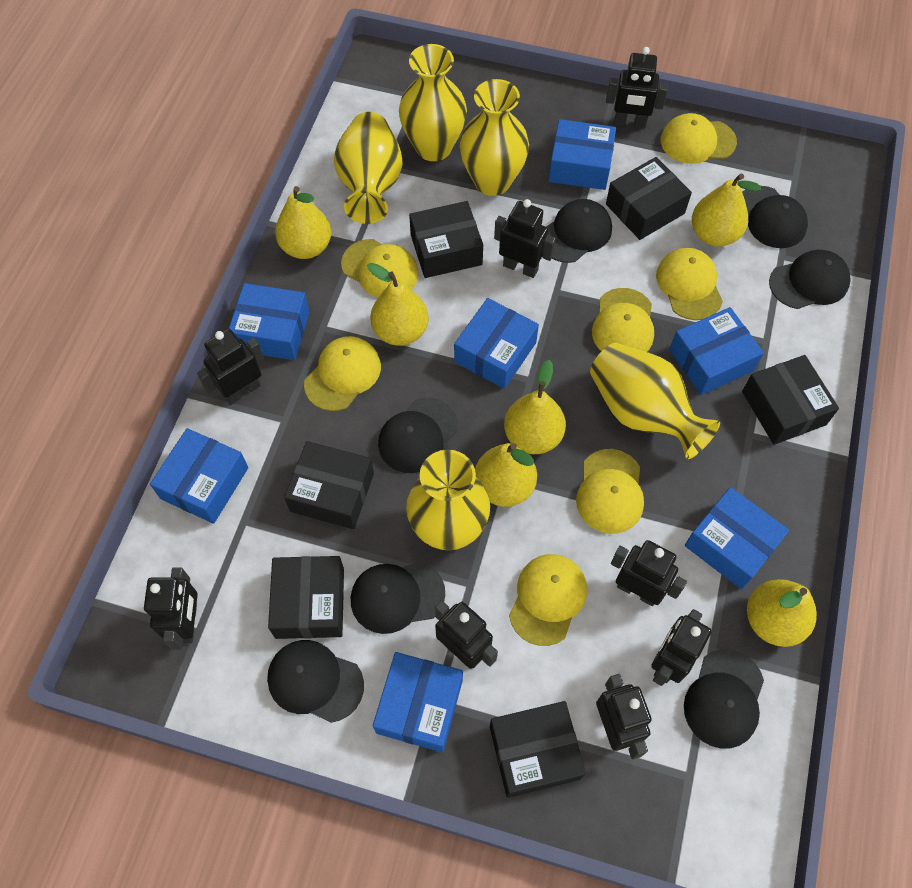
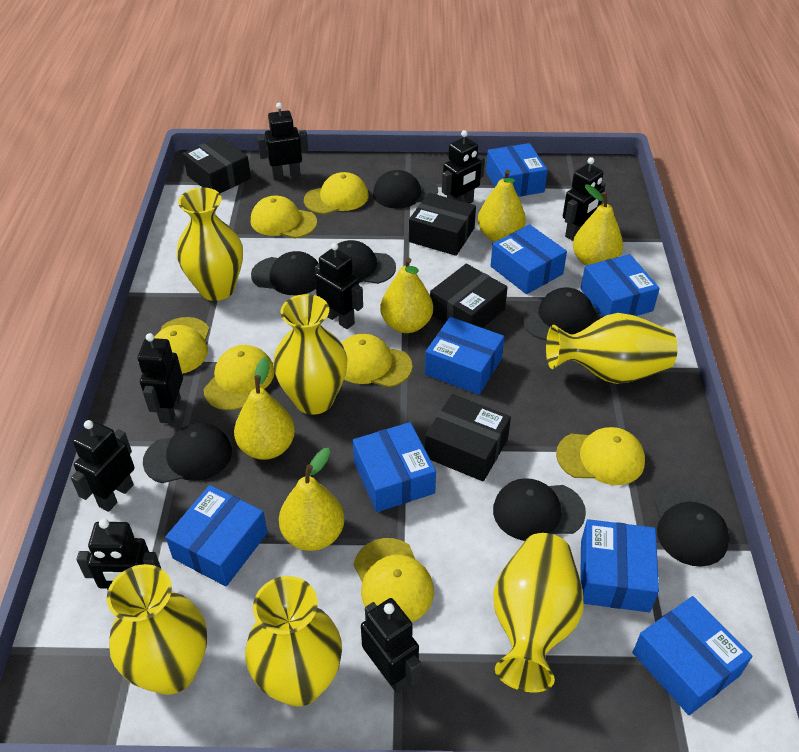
black box: 6 -> 4
blue box: 7 -> 8
yellow pear: 6 -> 5
yellow vase: 5 -> 6

